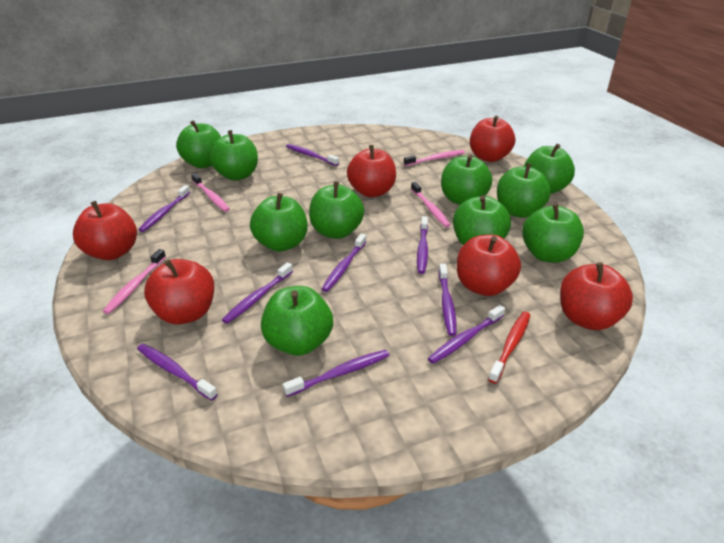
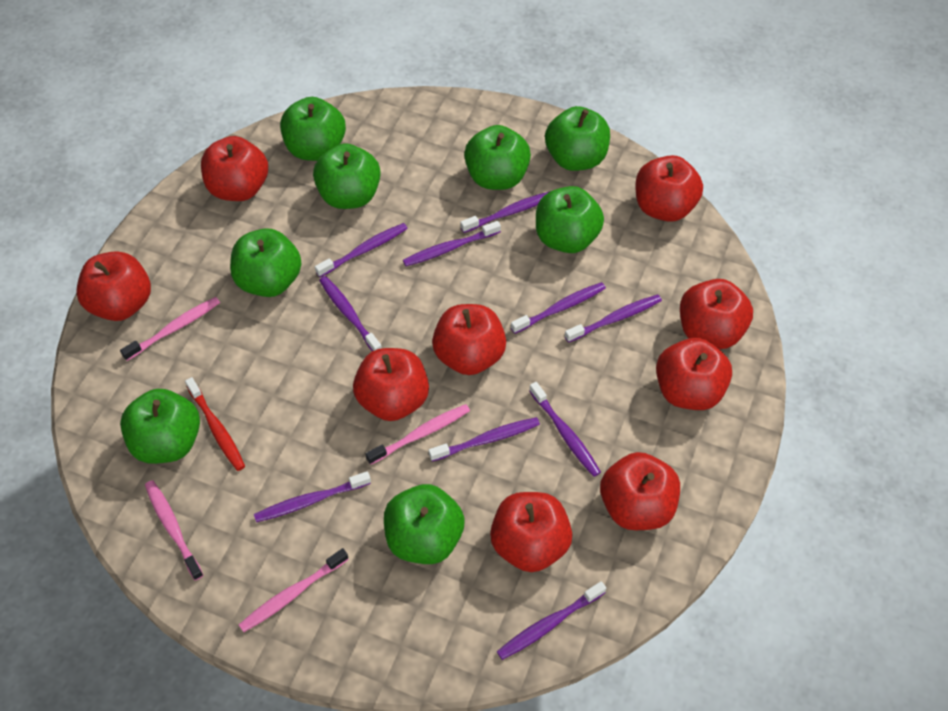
green apple: 10 -> 8
purple toothbrush: 9 -> 10
red apple: 6 -> 9

